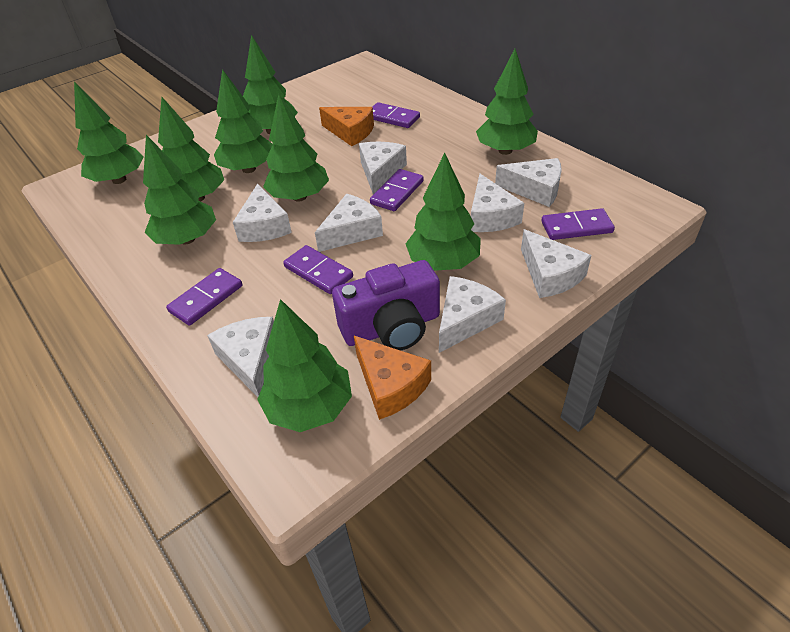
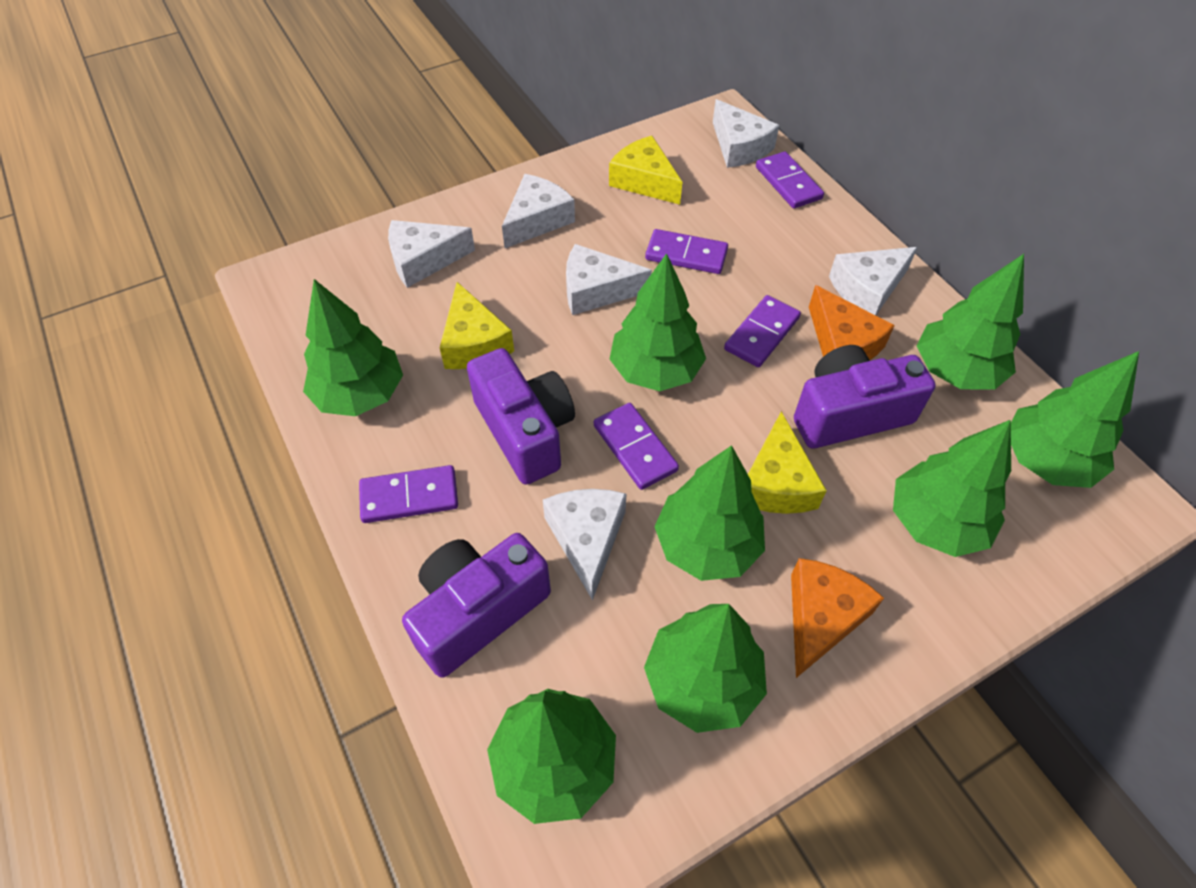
green tree: 9 -> 8
purple camera: 1 -> 3
white cheese: 8 -> 6
yellow cheese: 0 -> 3

